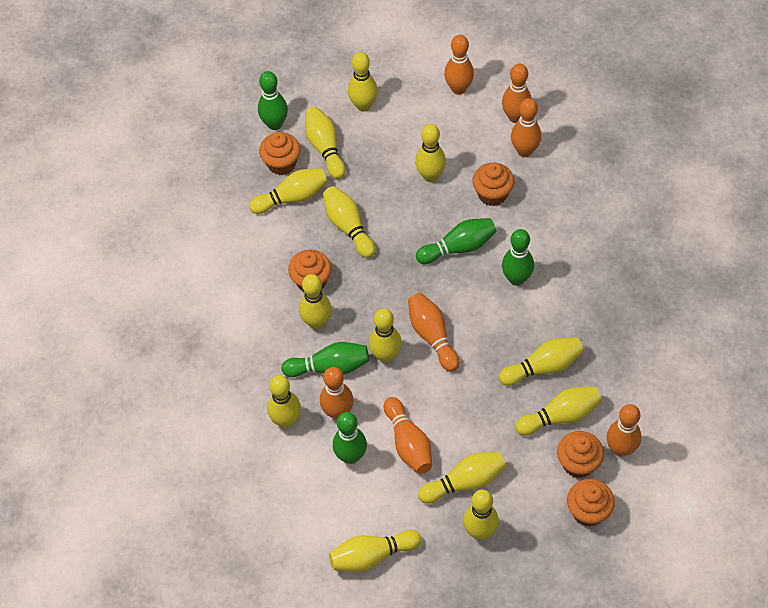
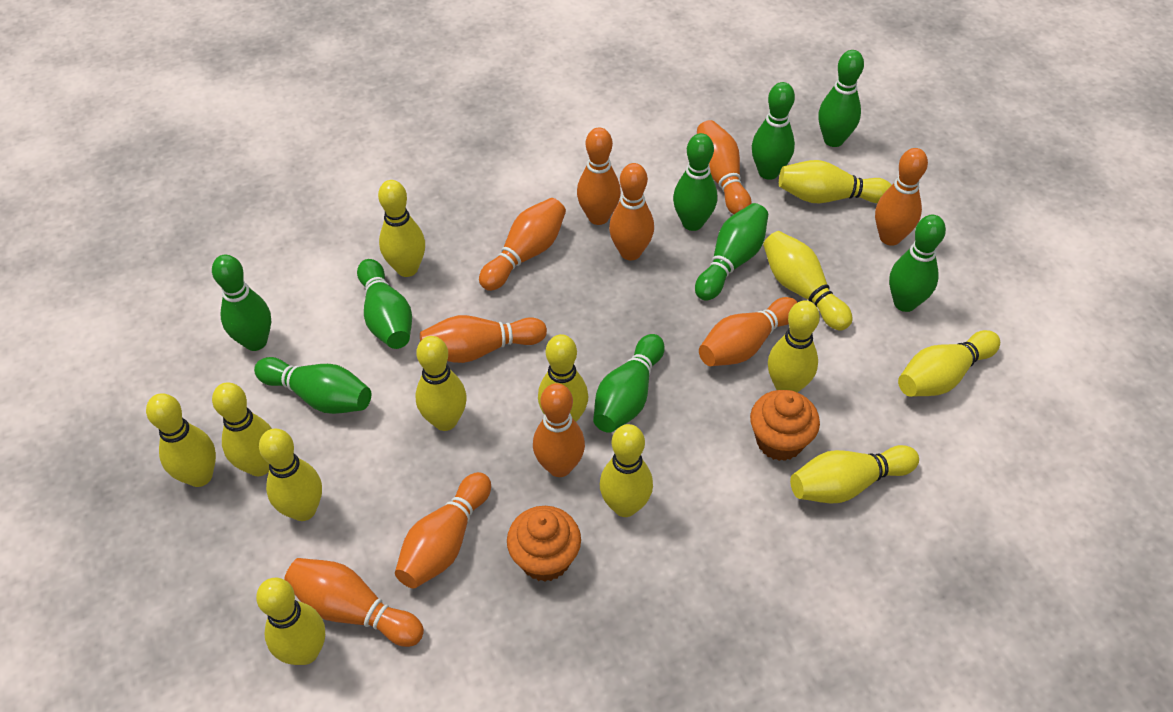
green bowling pin: 5 -> 9
orange bowling pin: 7 -> 10
orange cupcake: 5 -> 2

